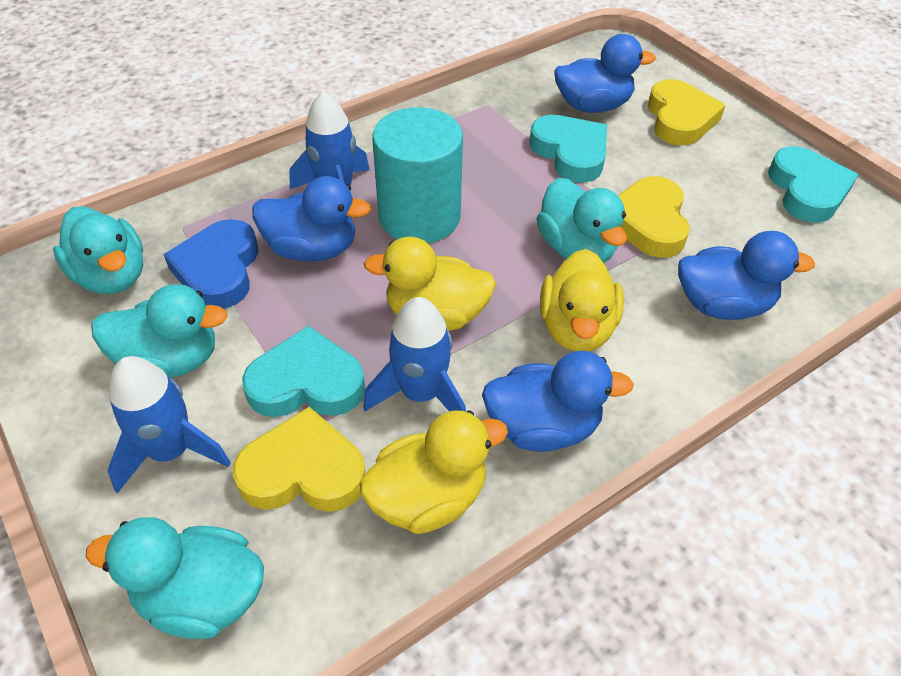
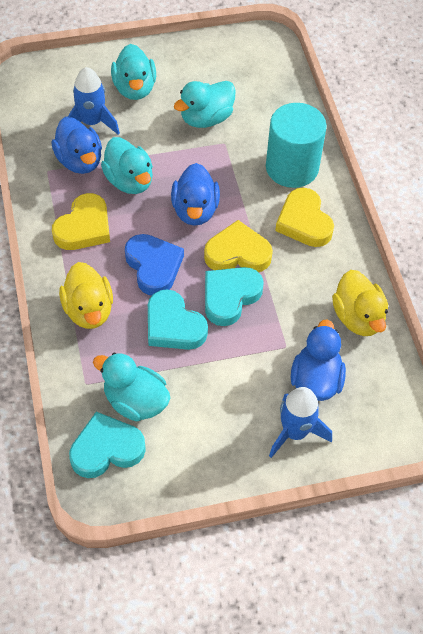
blue duck: 4 -> 3
blue rocket: 3 -> 2
yellow duck: 3 -> 2

